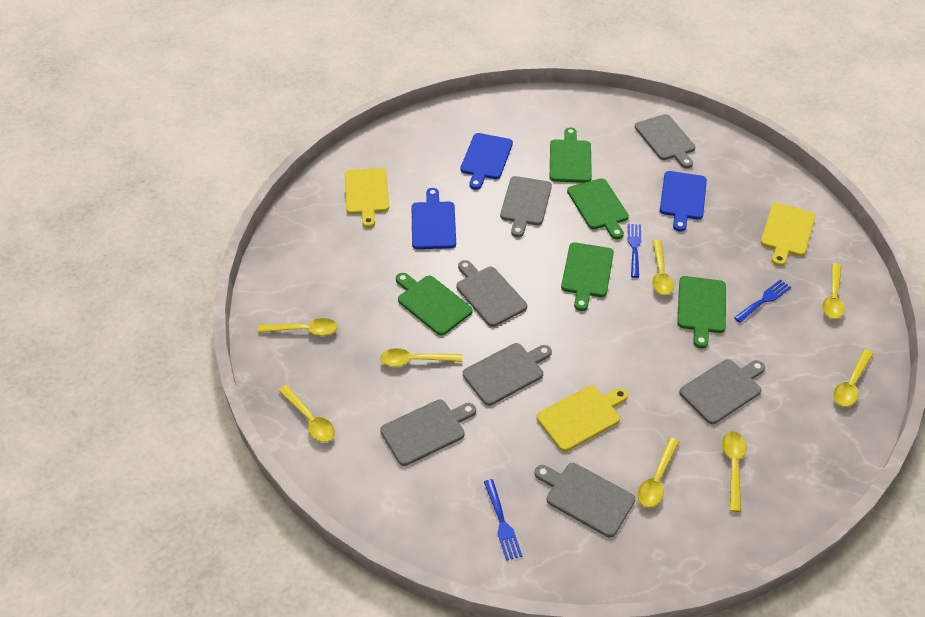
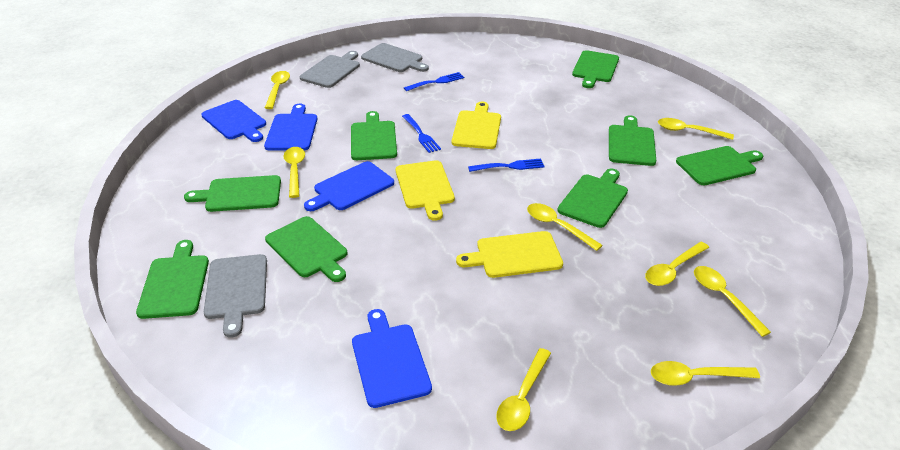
blue cutting board: 3 -> 4
green cutting board: 5 -> 8
grey cutting board: 7 -> 3

